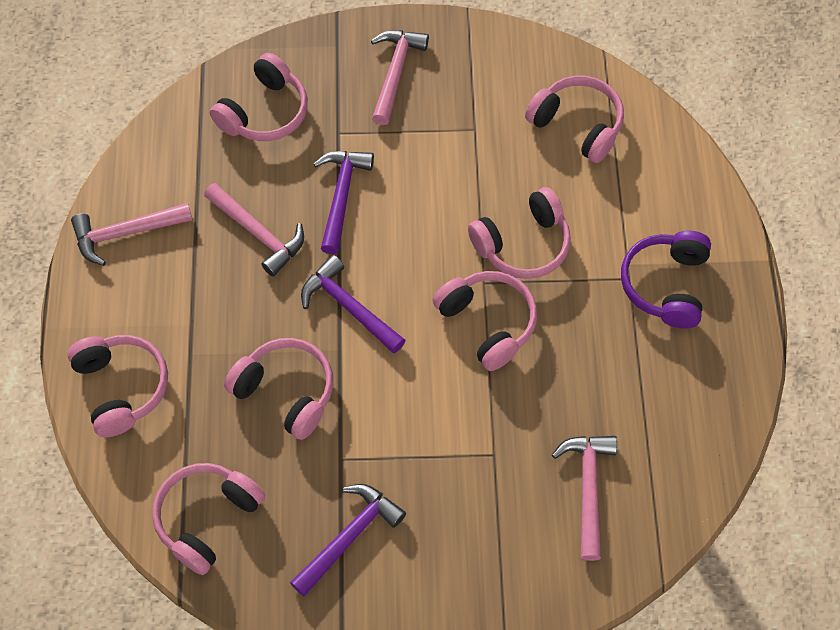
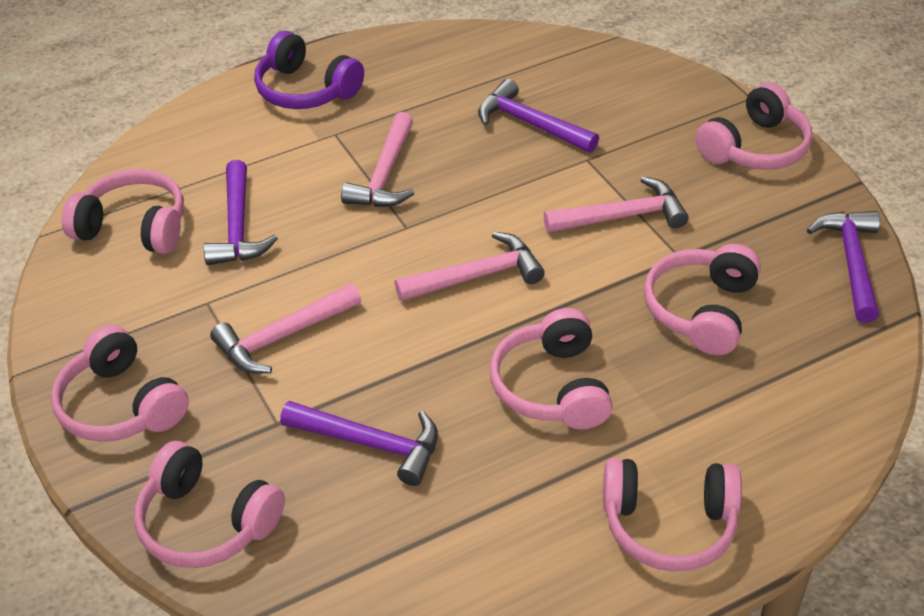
purple hammer: 3 -> 4

